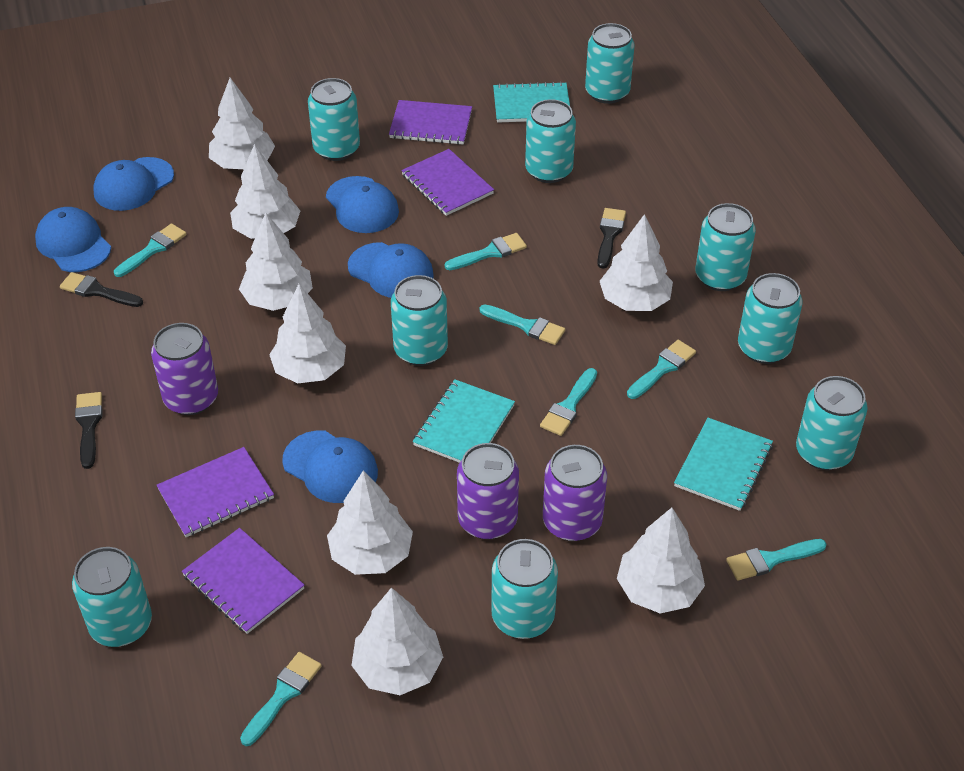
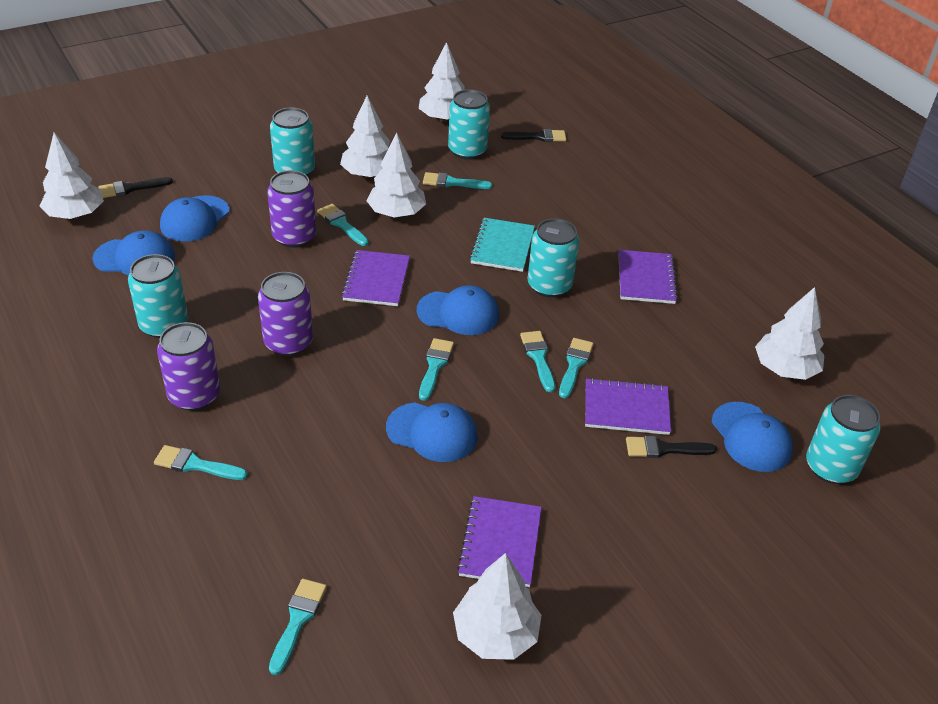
turquoise can: 9 -> 5
turquoise notebook: 3 -> 1
white tree: 8 -> 6

